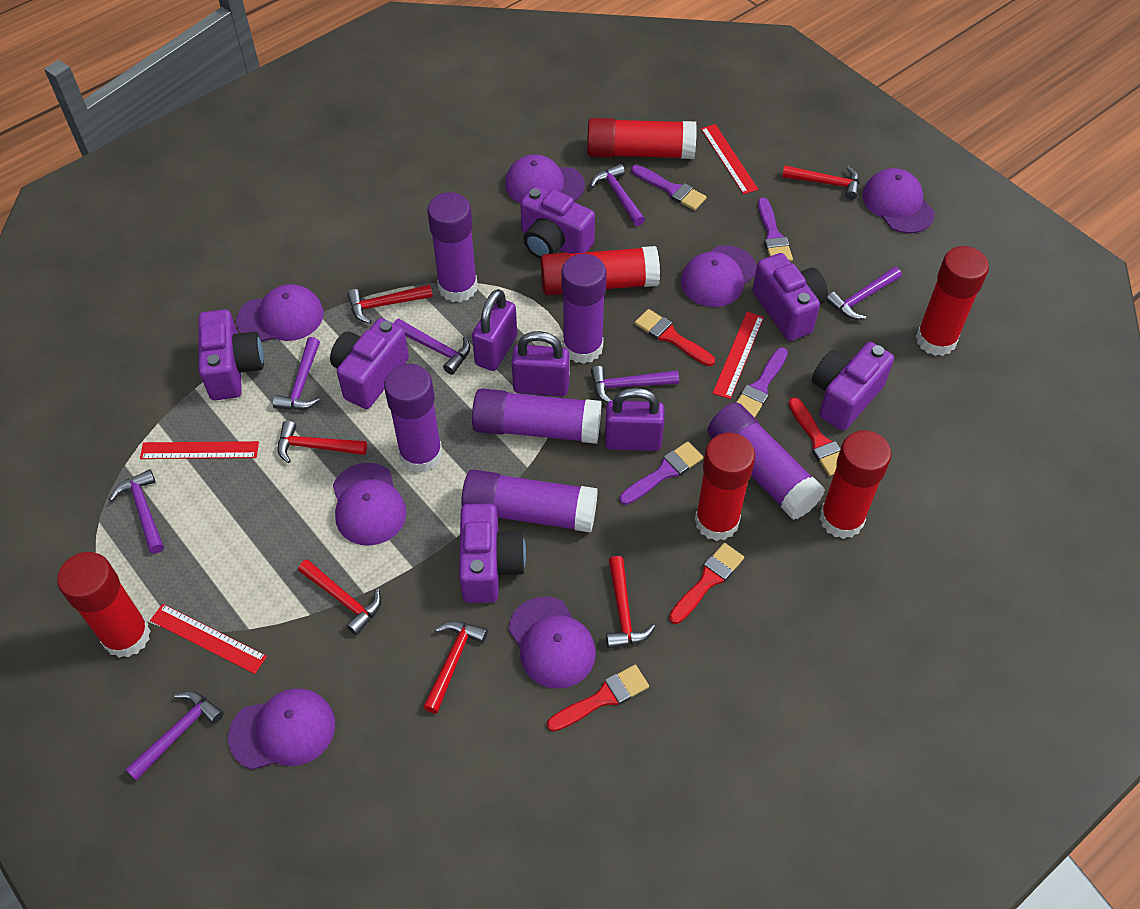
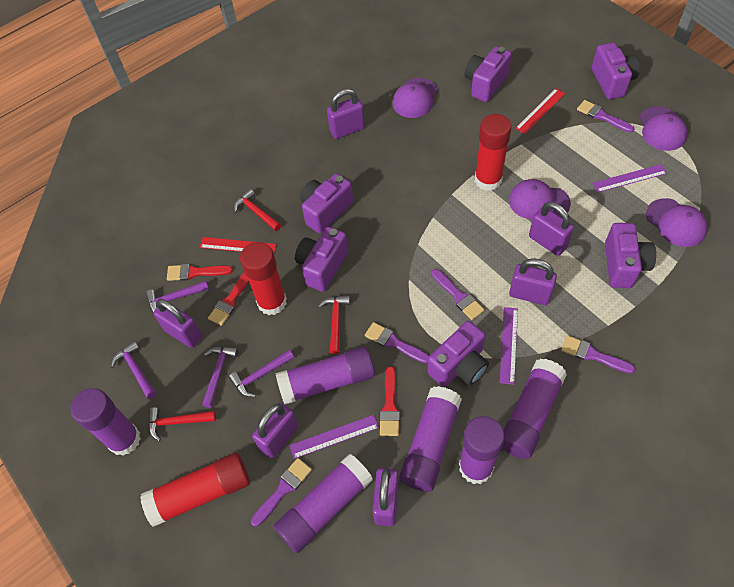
purple brush: 4 -> 5
purple cap: 7 -> 4
purple hammer: 7 -> 4
purple padlock: 3 -> 6
purple ruler: 0 -> 3
red brush: 4 -> 3
red glue stick: 6 -> 3
red hammer: 6 -> 3
red ruler: 4 -> 2

